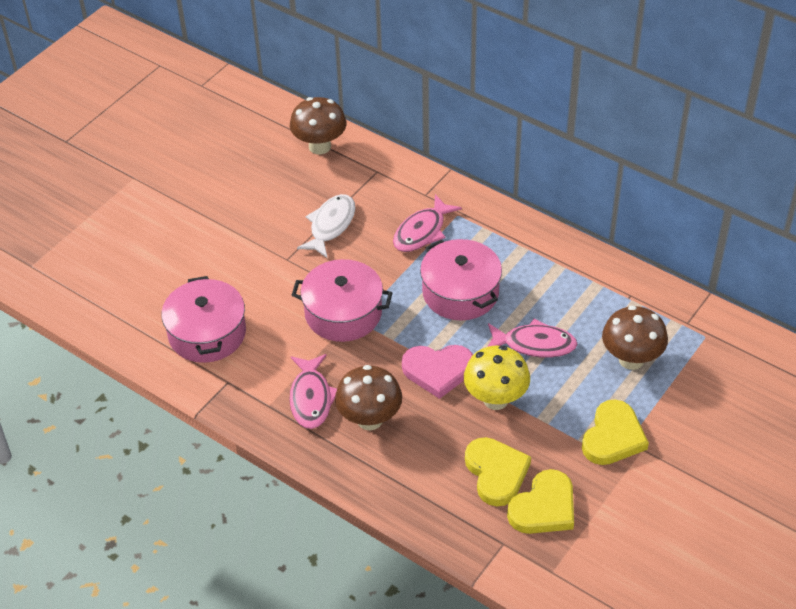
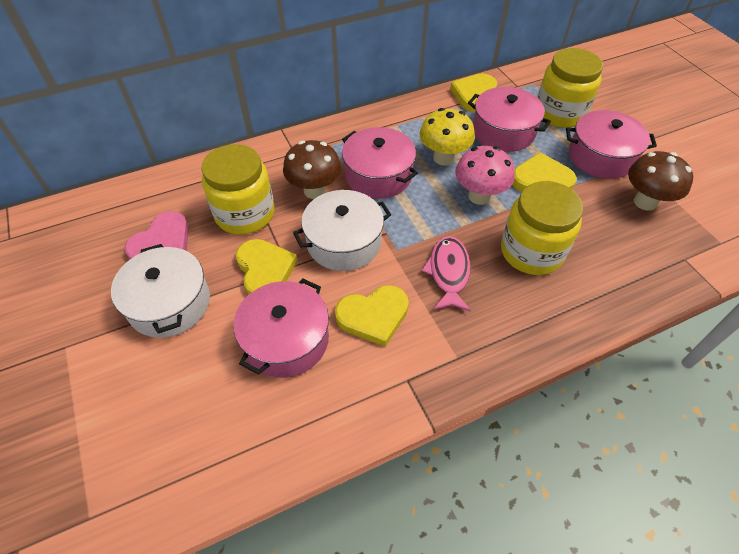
brown mushroom: 3 -> 2
pink fish: 3 -> 1
pink mushroom: 0 -> 1
pink pot: 3 -> 4
white fish: 1 -> 0
white pot: 0 -> 2
yellow heart: 3 -> 4
yellow jar: 0 -> 3

